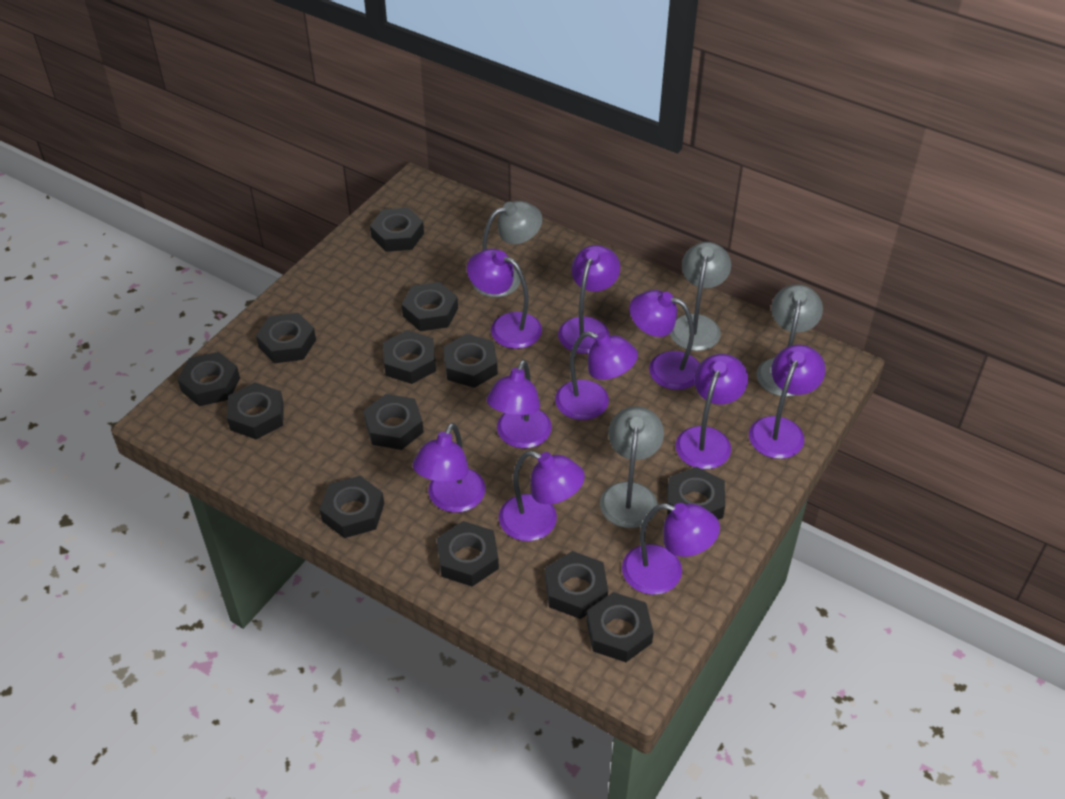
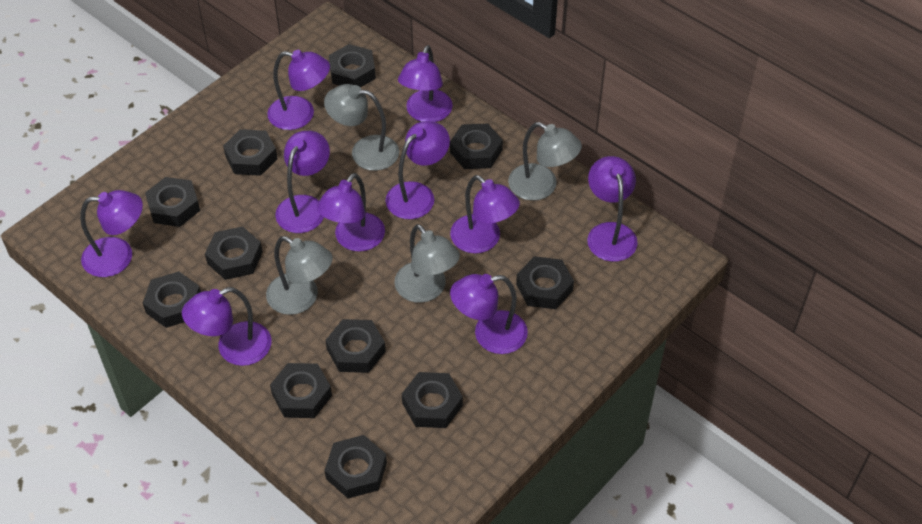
black nut: 13 -> 11

